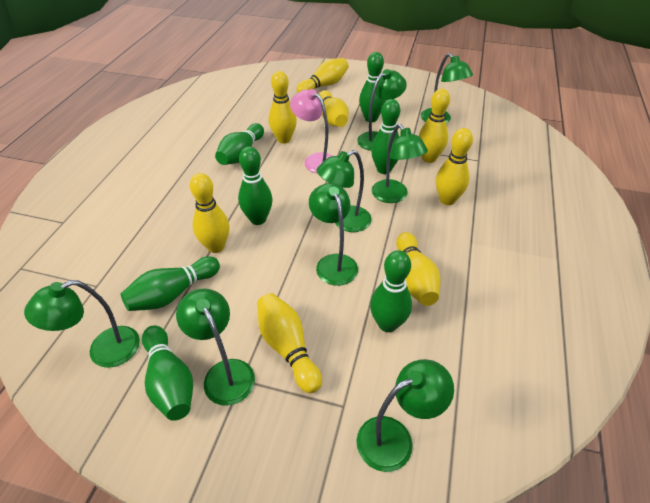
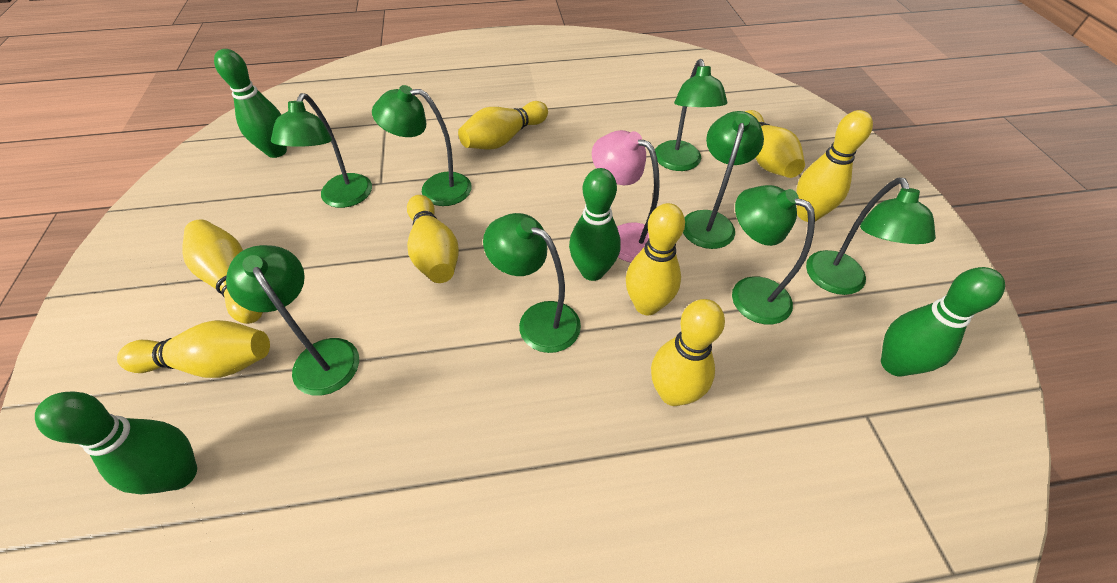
green bowling pin: 7 -> 4

